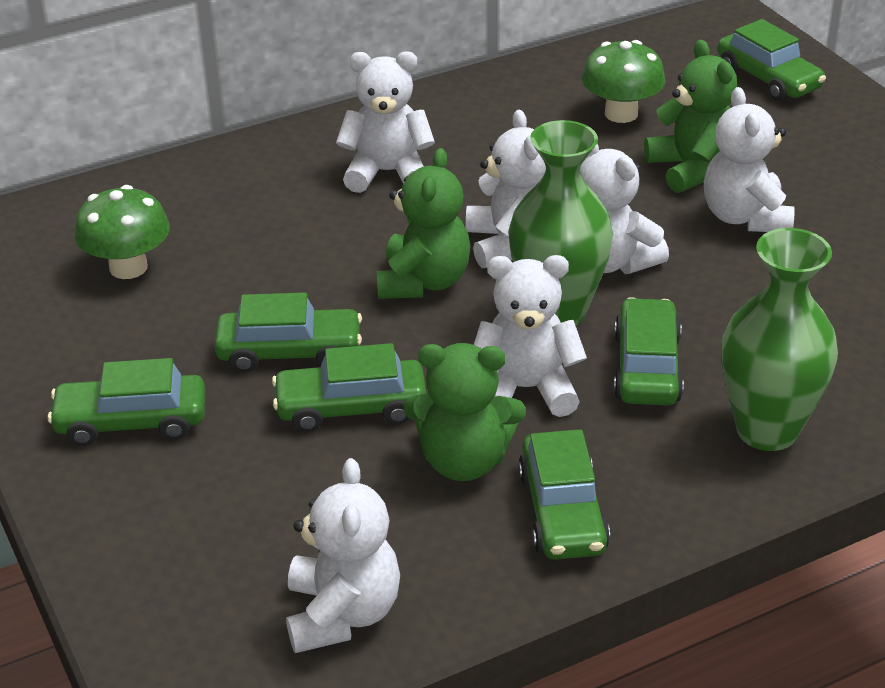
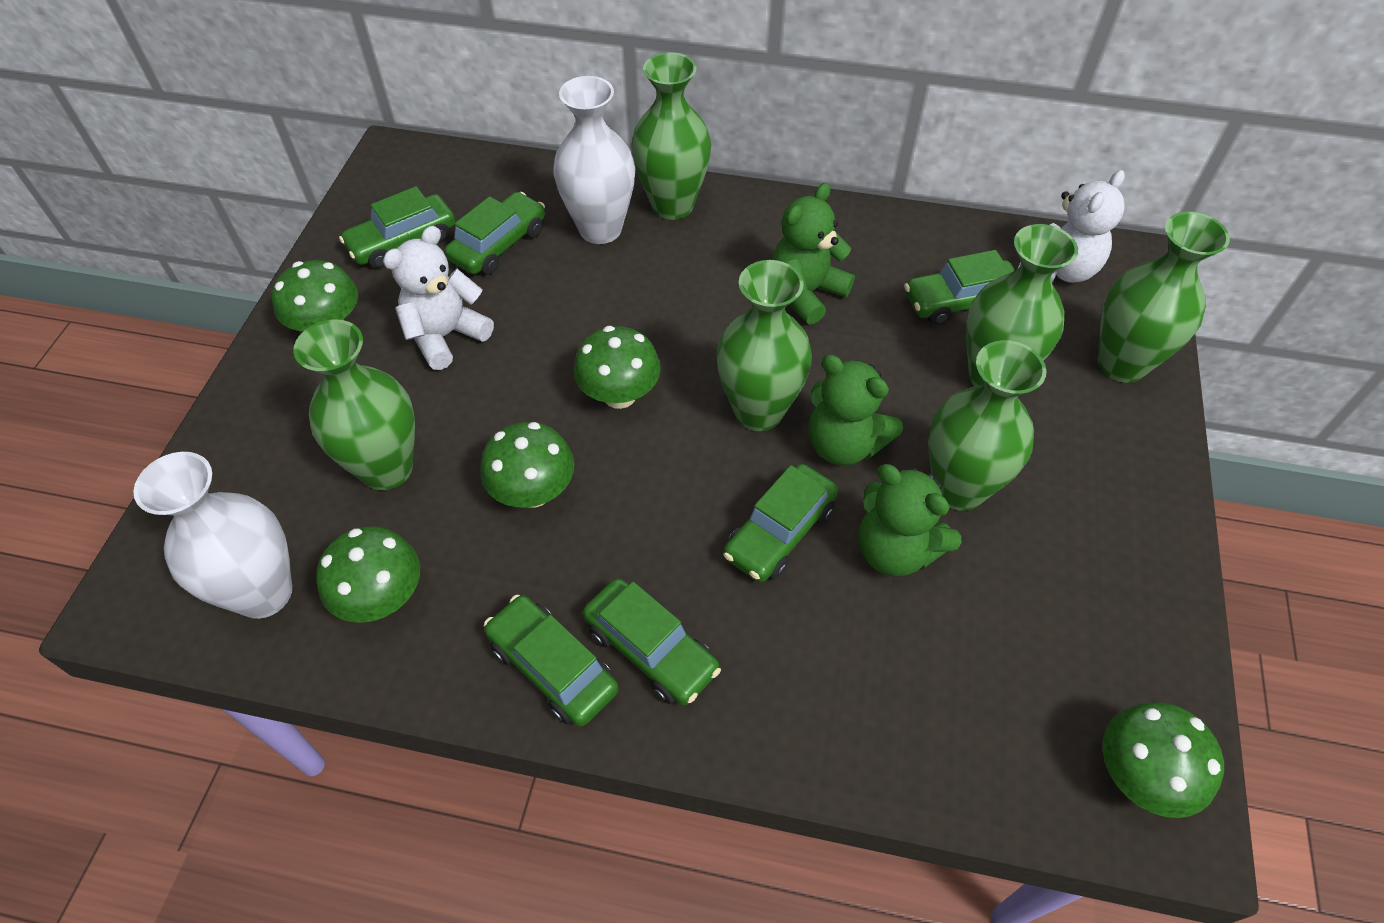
green mushroom: 2 -> 5
green vase: 2 -> 6
white teddy bear: 6 -> 2
white vase: 0 -> 2

